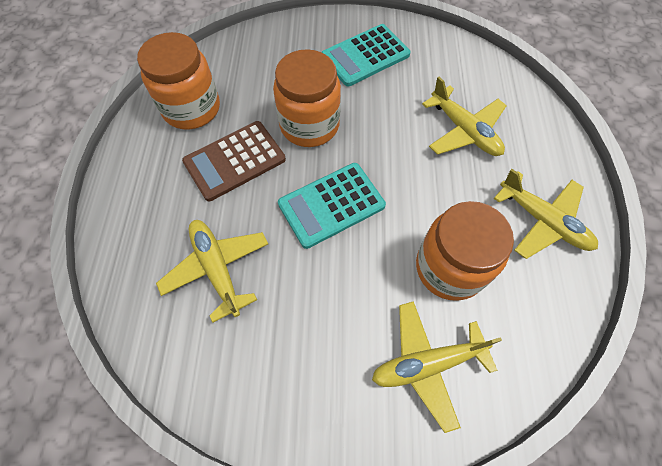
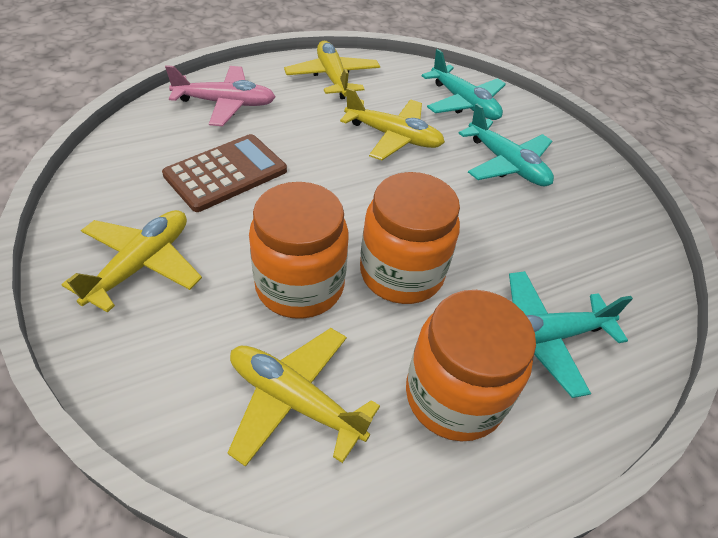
pink plane: 0 -> 1
turquoise calculator: 2 -> 0
turquoise plane: 0 -> 3

